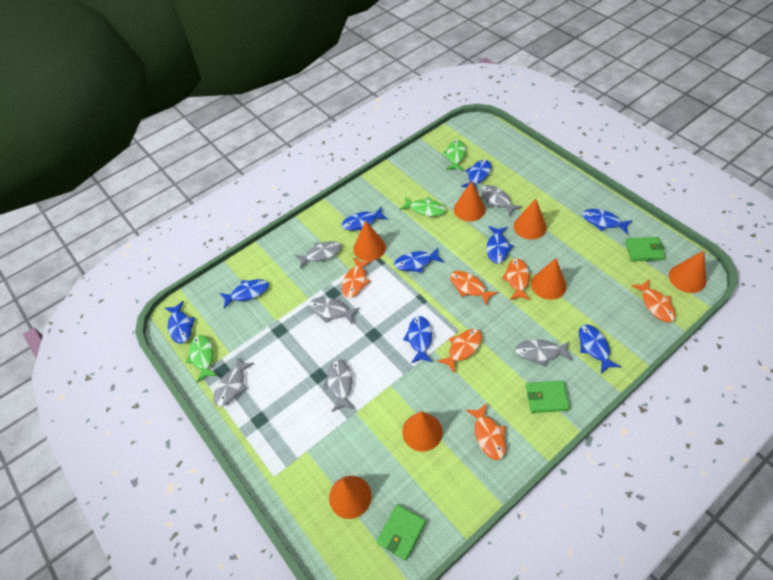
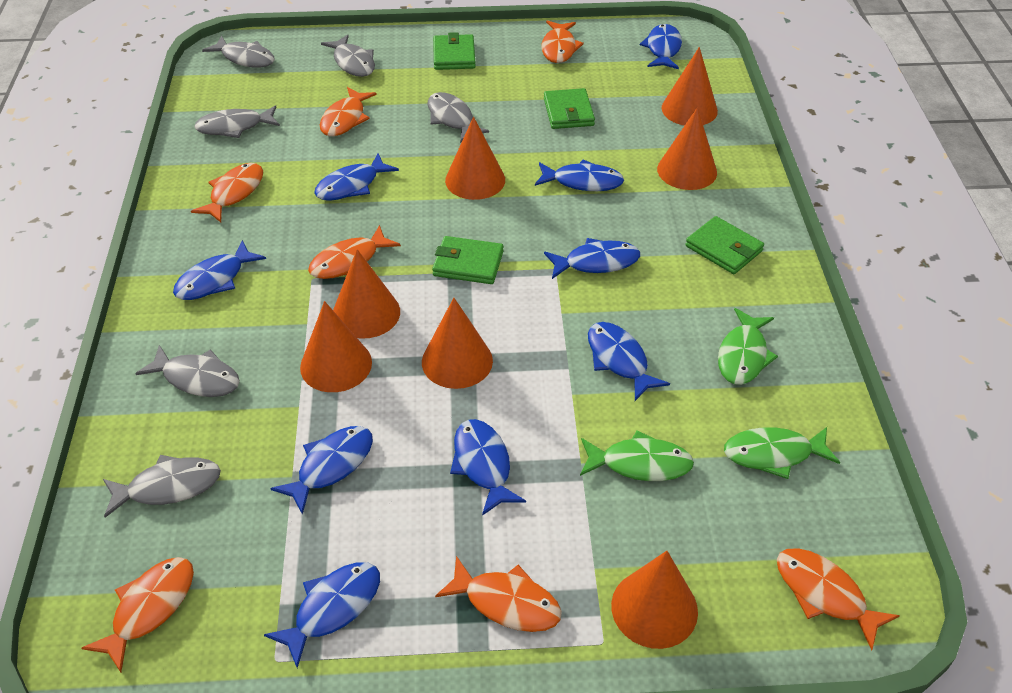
green wallet: 3 -> 4
orange fish: 6 -> 7

